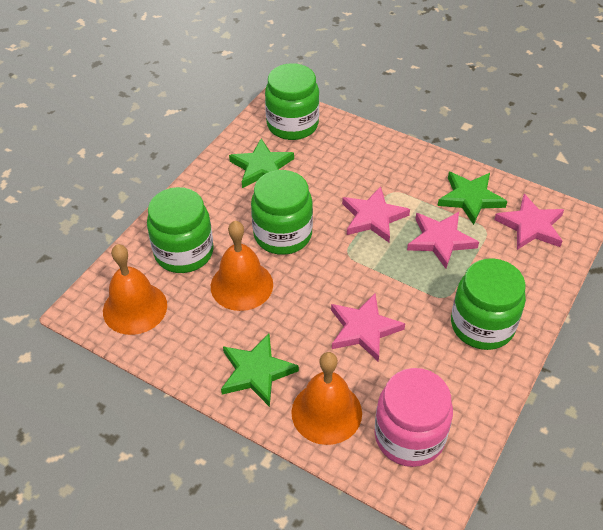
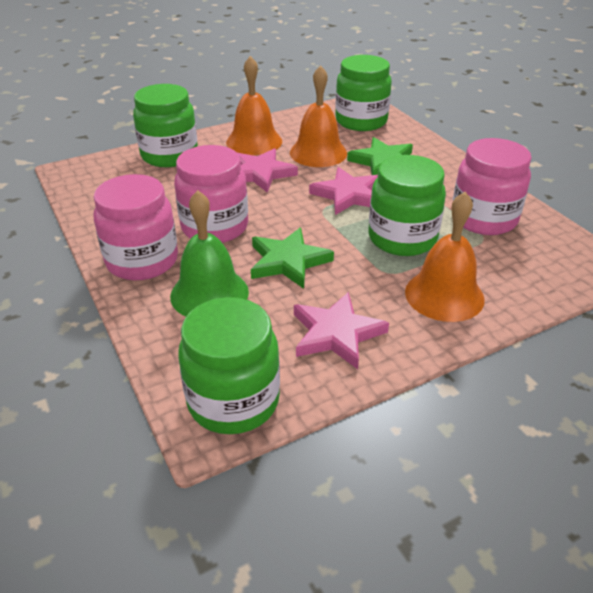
green bell: 0 -> 1
green star: 3 -> 2
pink jar: 1 -> 3
pink star: 4 -> 3

